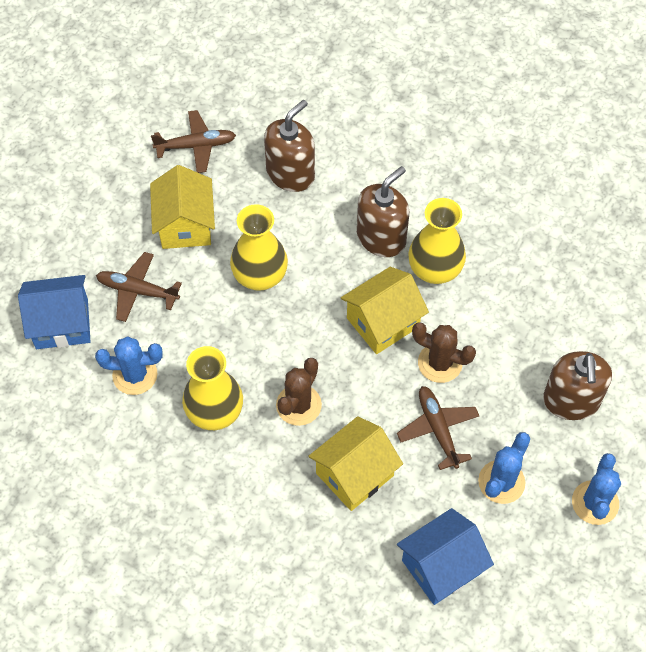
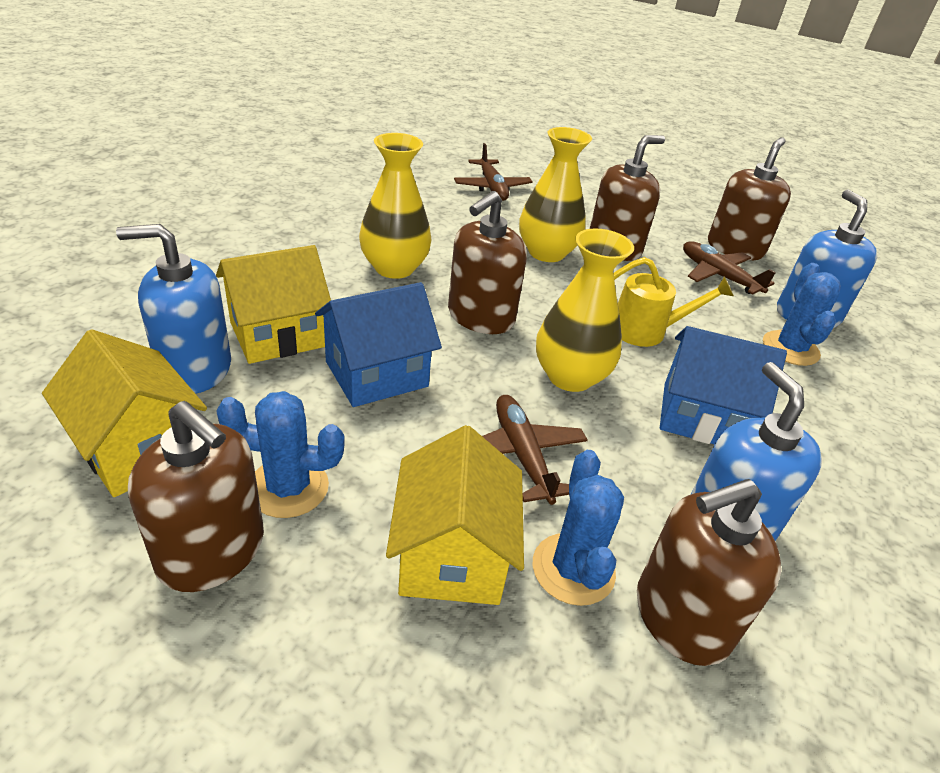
blue soap dispenser: 0 -> 3
brown cactus: 2 -> 0
brown soap dispenser: 3 -> 5
yellow watering can: 0 -> 1

